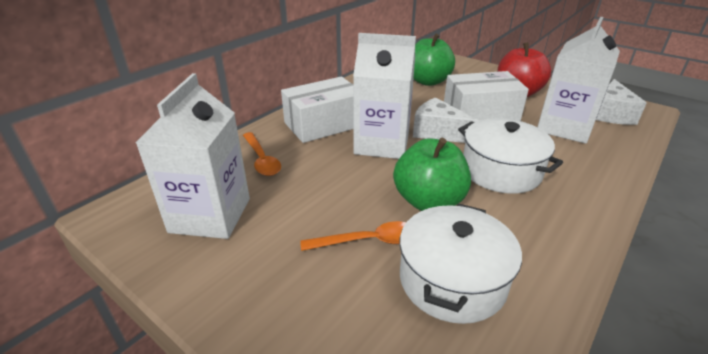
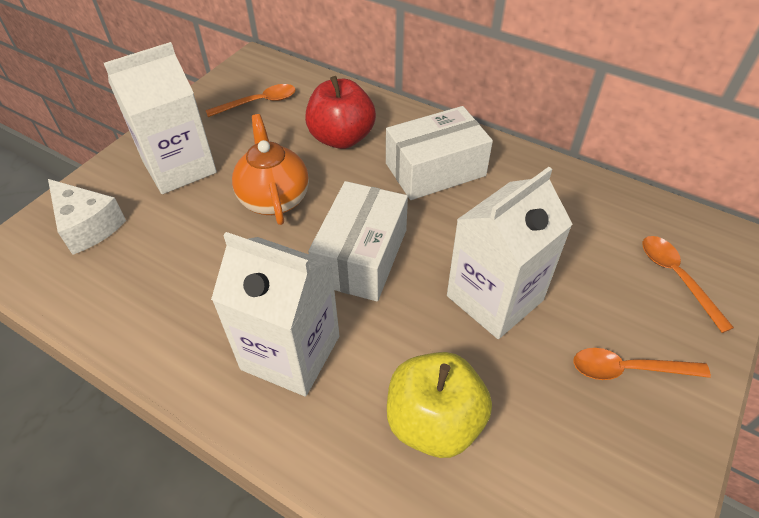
green apple: 2 -> 0
orange spoon: 2 -> 3
orange teapot: 0 -> 1
white cheese: 2 -> 1
white pot: 2 -> 0
yellow apple: 0 -> 1

